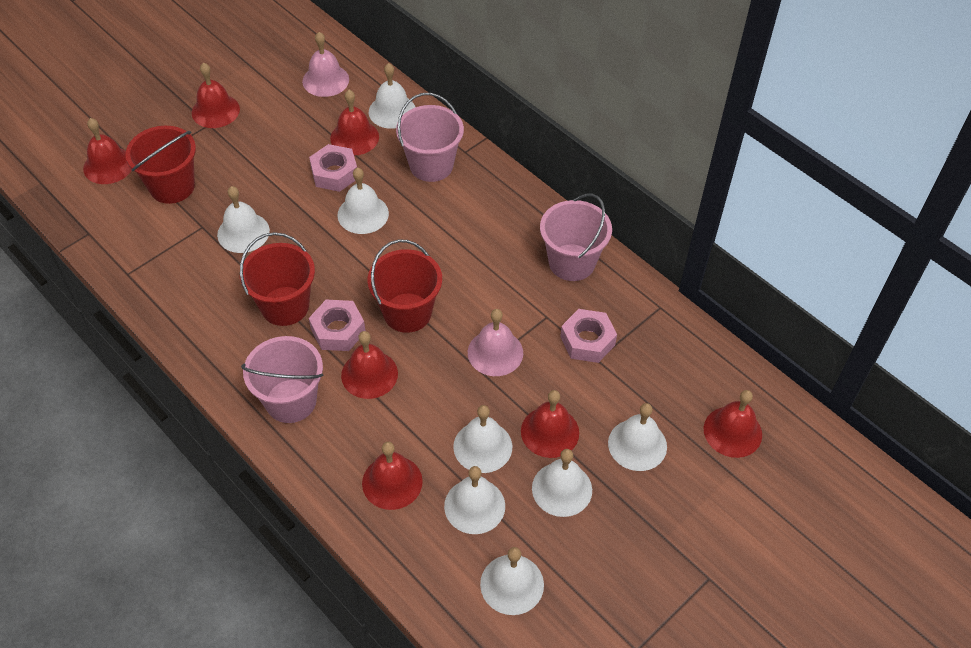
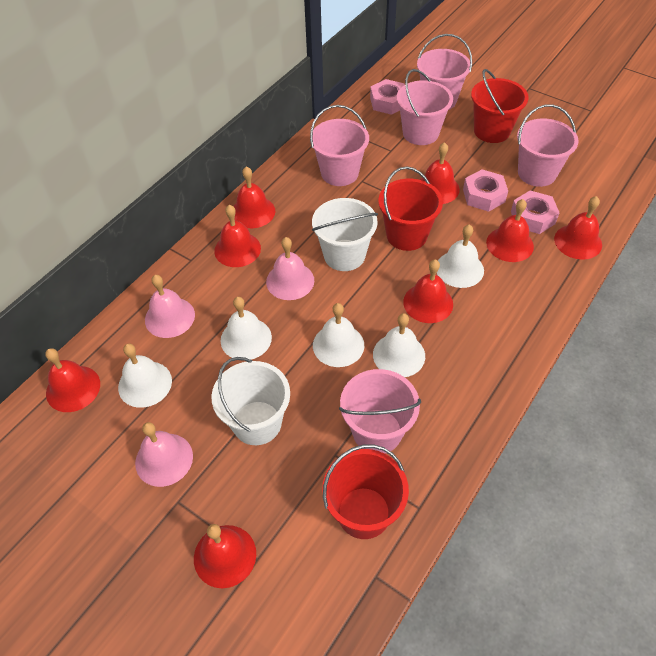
pink bell: 2 -> 3
pink bucket: 3 -> 5
red bell: 7 -> 8
white bell: 8 -> 5
white bucket: 0 -> 2

